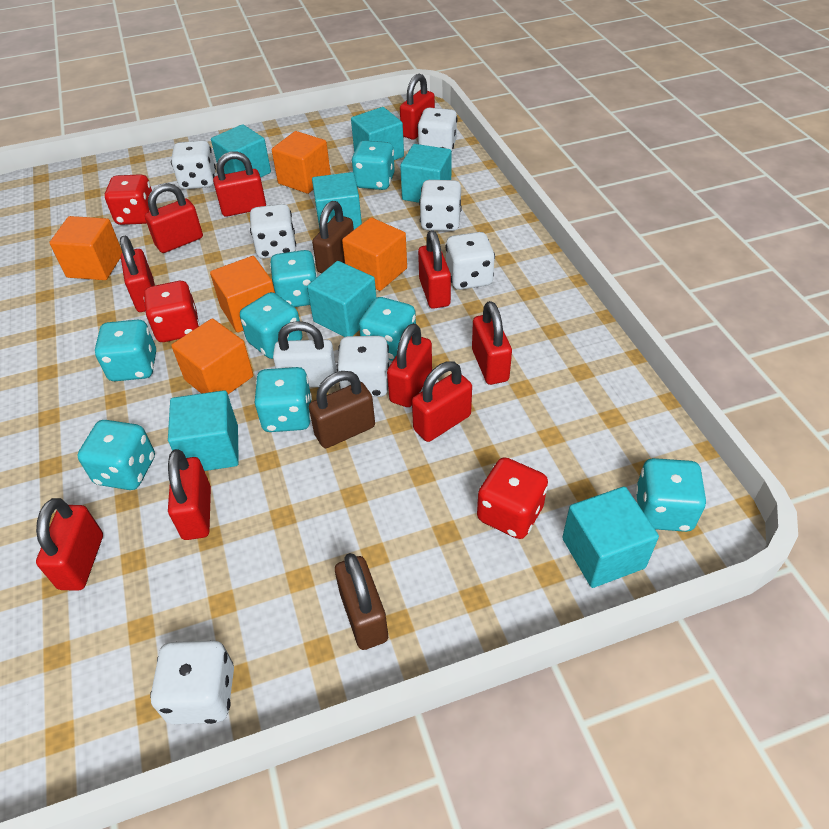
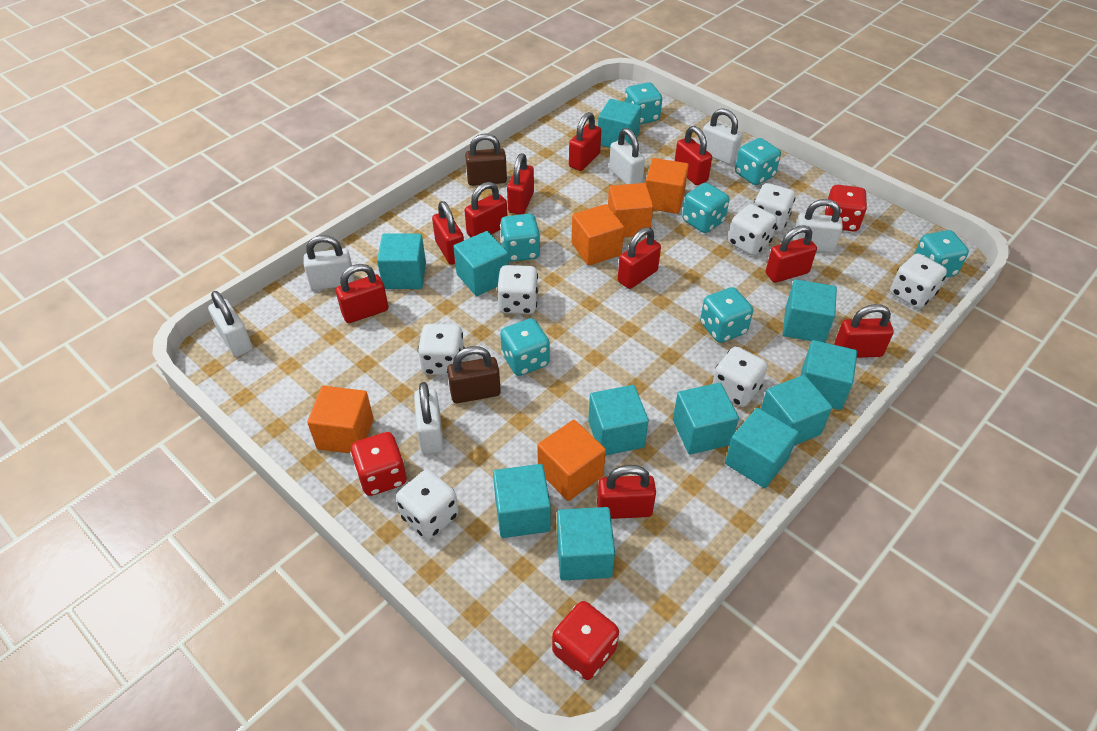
brown padlock: 3 -> 2
turquoise cube: 7 -> 11
turquoise dice: 8 -> 7
white padlock: 1 -> 6

